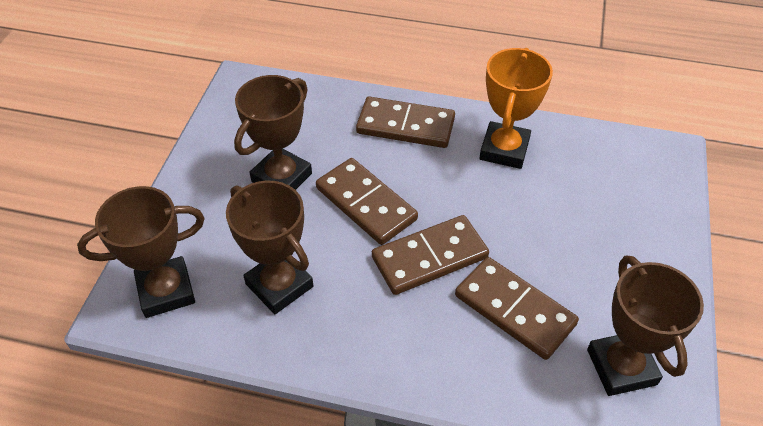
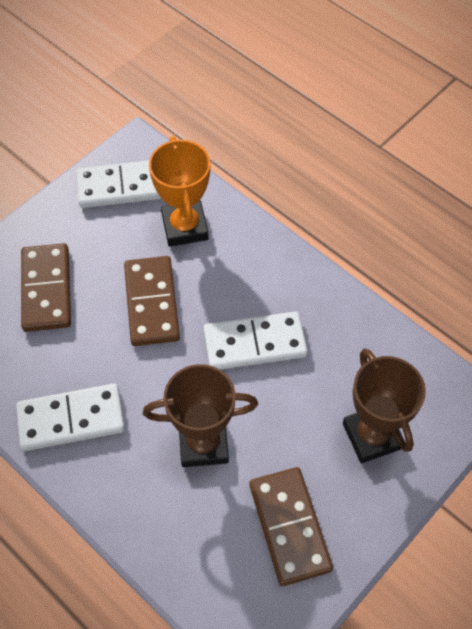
brown domino: 4 -> 3
brown trophy: 4 -> 2
white domino: 0 -> 3

